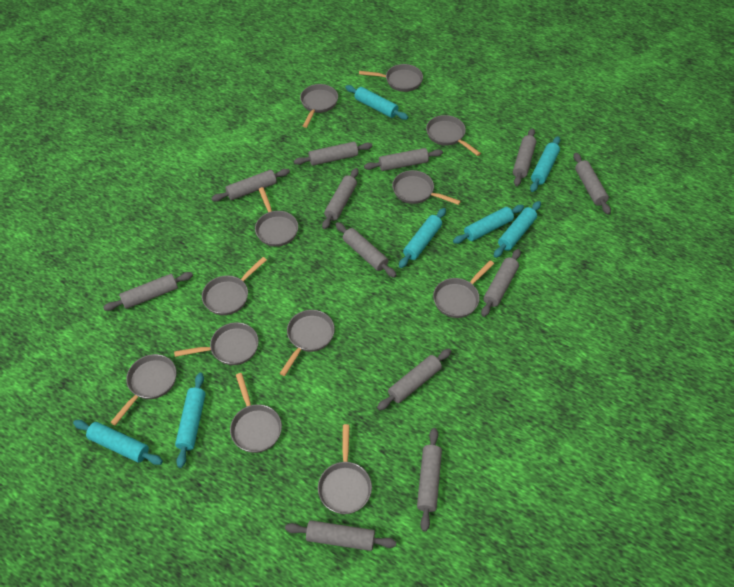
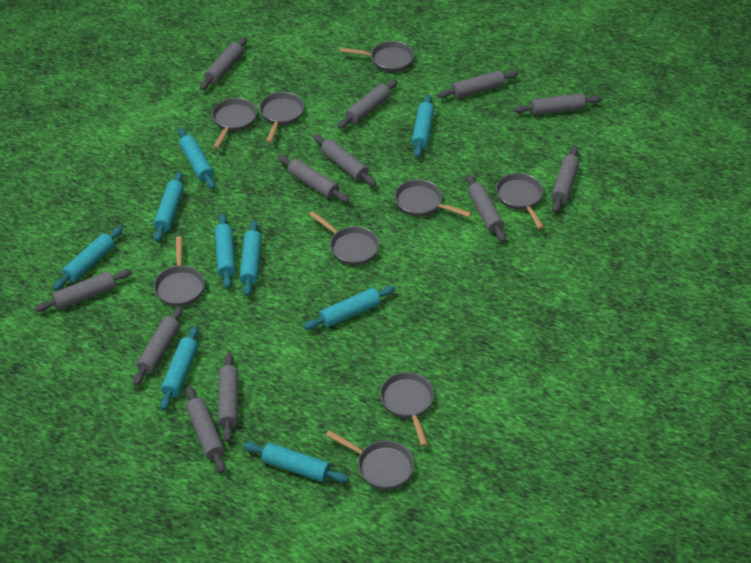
grey pan: 12 -> 9
turquoise rolling pin: 7 -> 9

